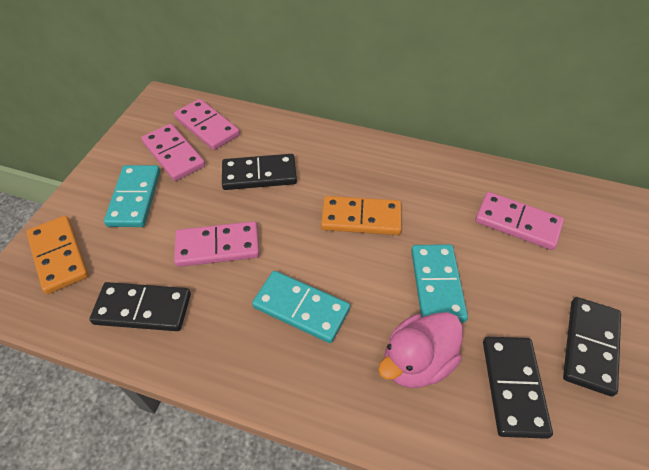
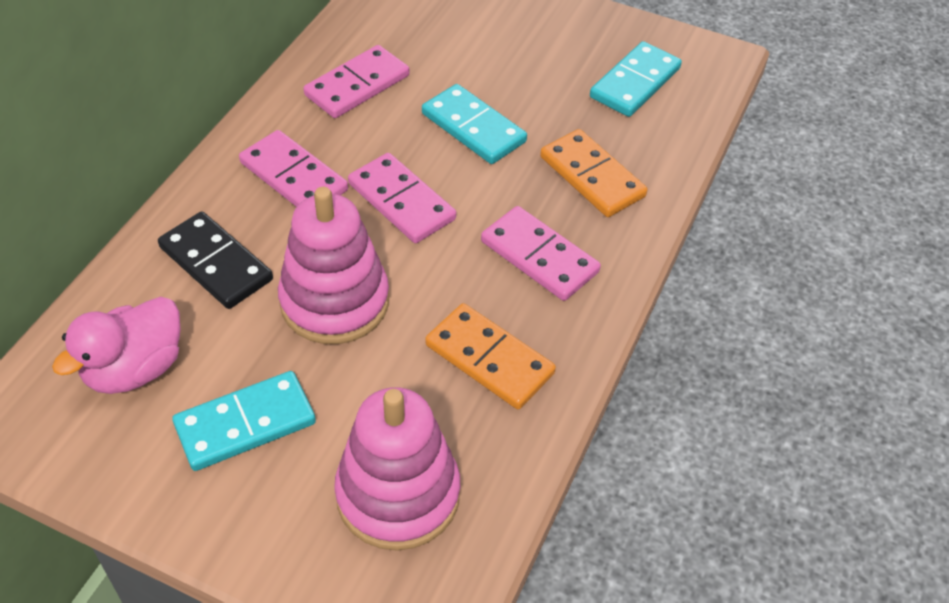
black domino: 4 -> 1
pink stacking toy: 0 -> 2

